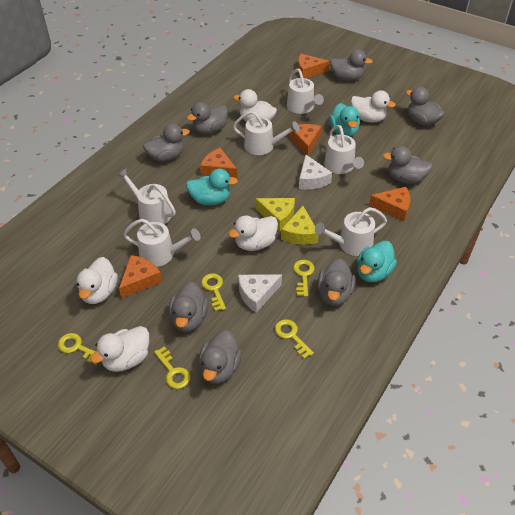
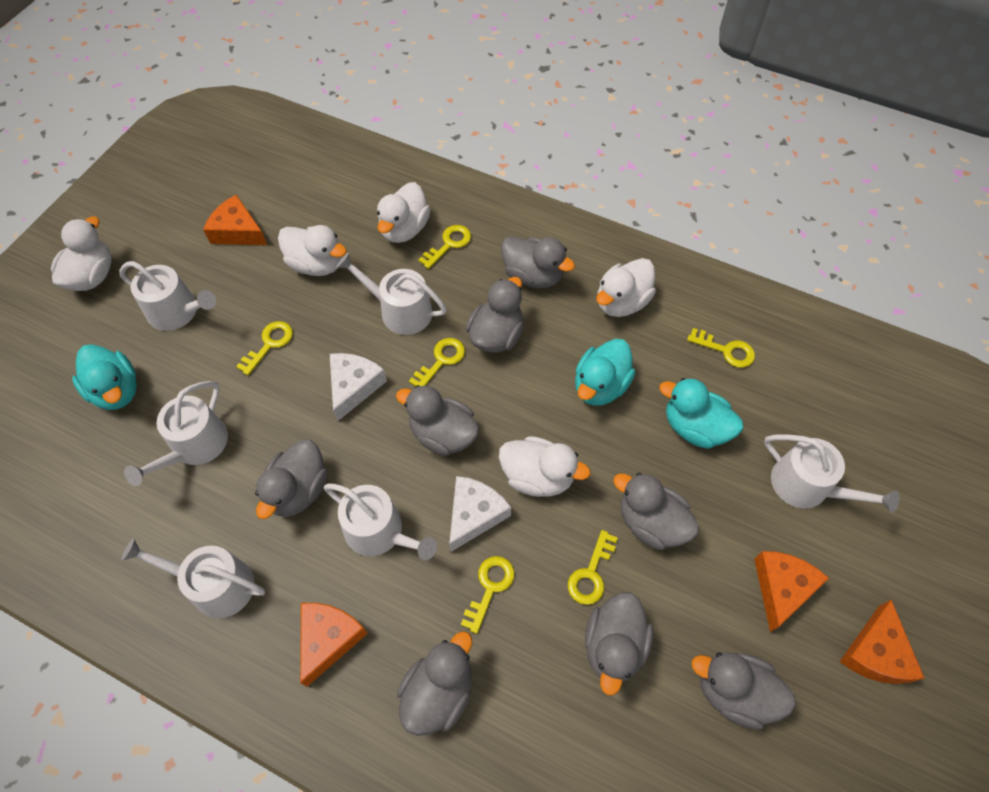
orange cheese: 5 -> 4
yellow cheese: 2 -> 0
yellow key: 5 -> 6

